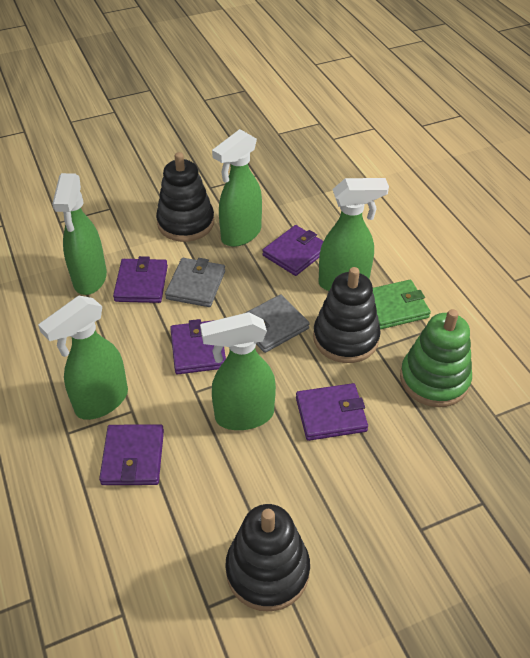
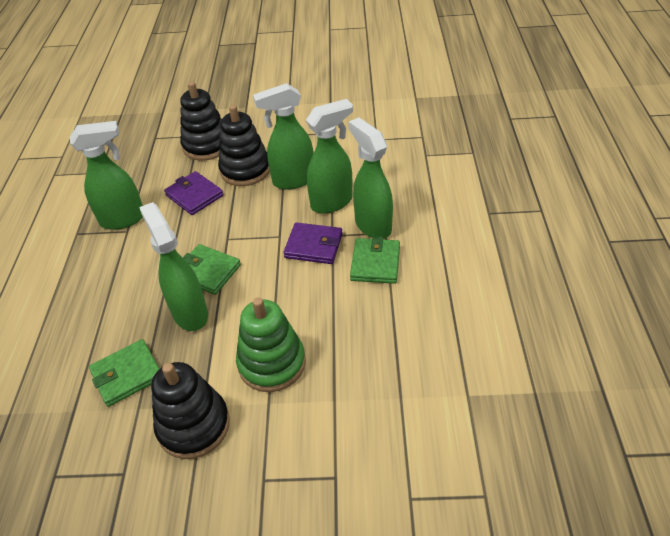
green wallet: 1 -> 3
grey wallet: 2 -> 0
purple wallet: 5 -> 2

